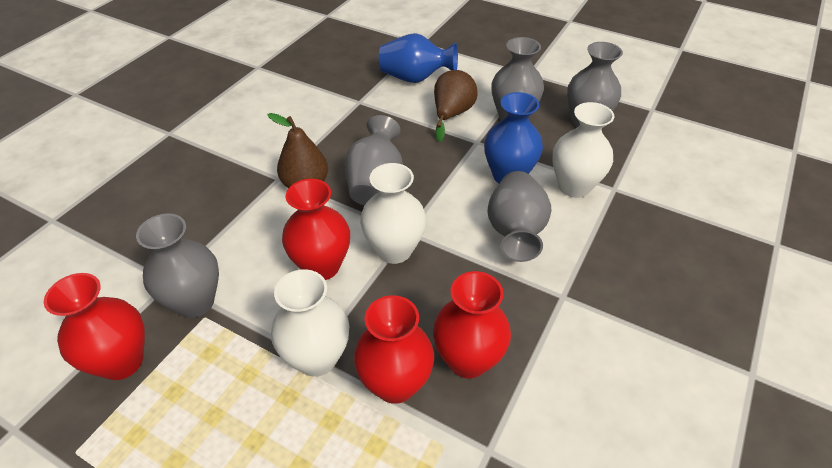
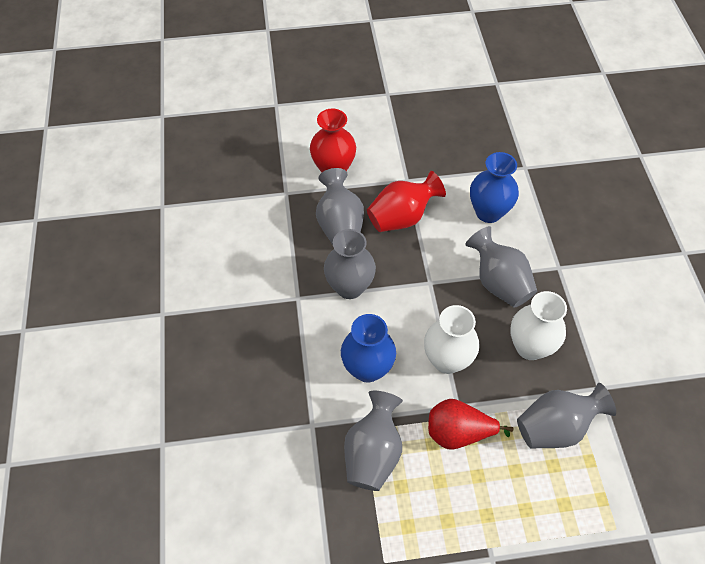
brown pear: 2 -> 0
red pear: 0 -> 1
red vase: 4 -> 2
white vase: 3 -> 2

